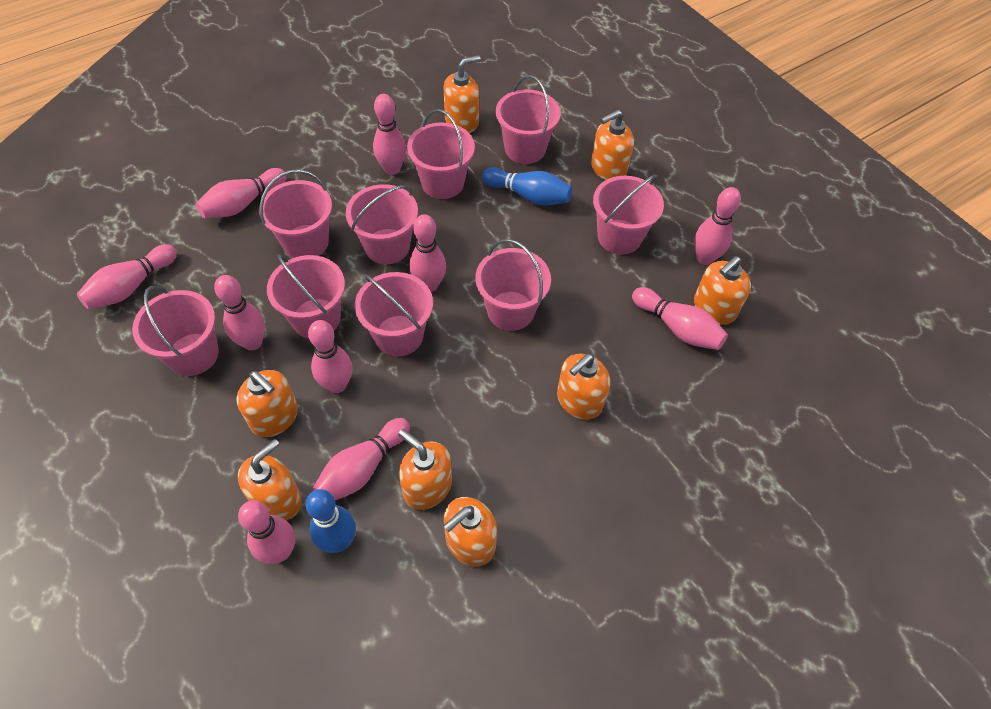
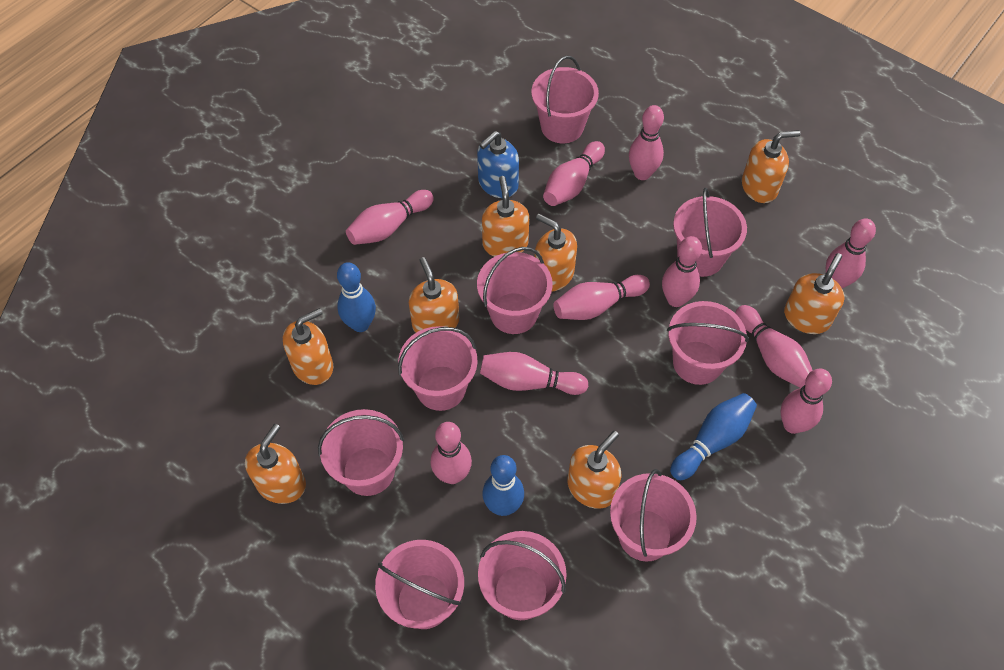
blue bowling pin: 2 -> 3
blue soap dispenser: 0 -> 1

